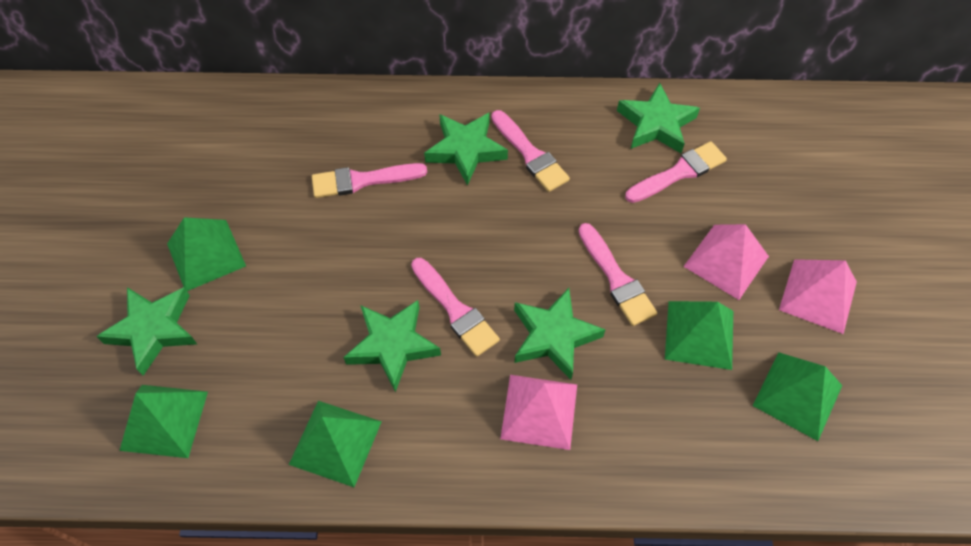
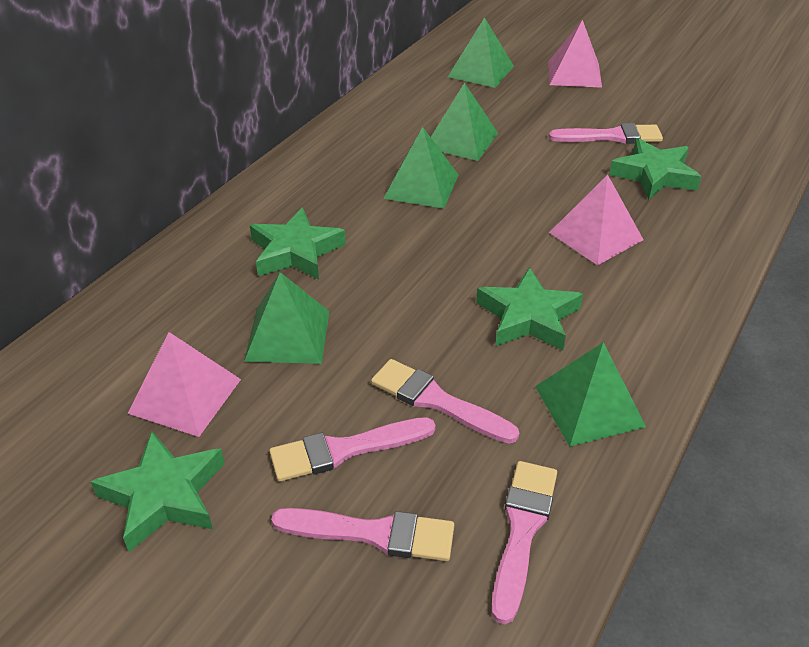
green star: 5 -> 4

